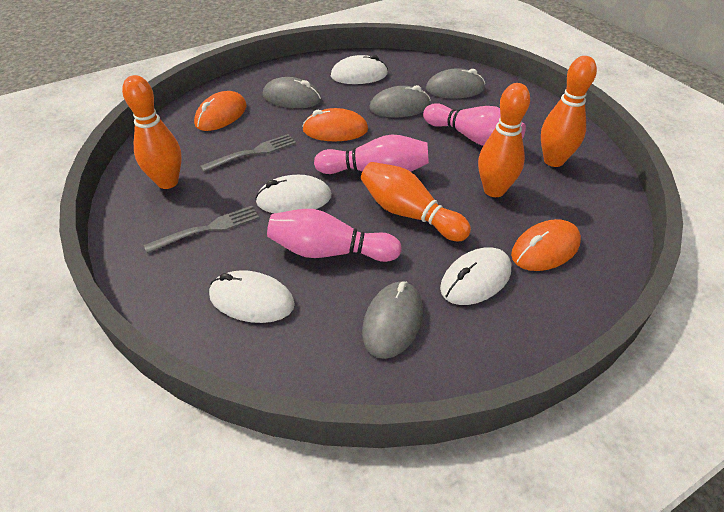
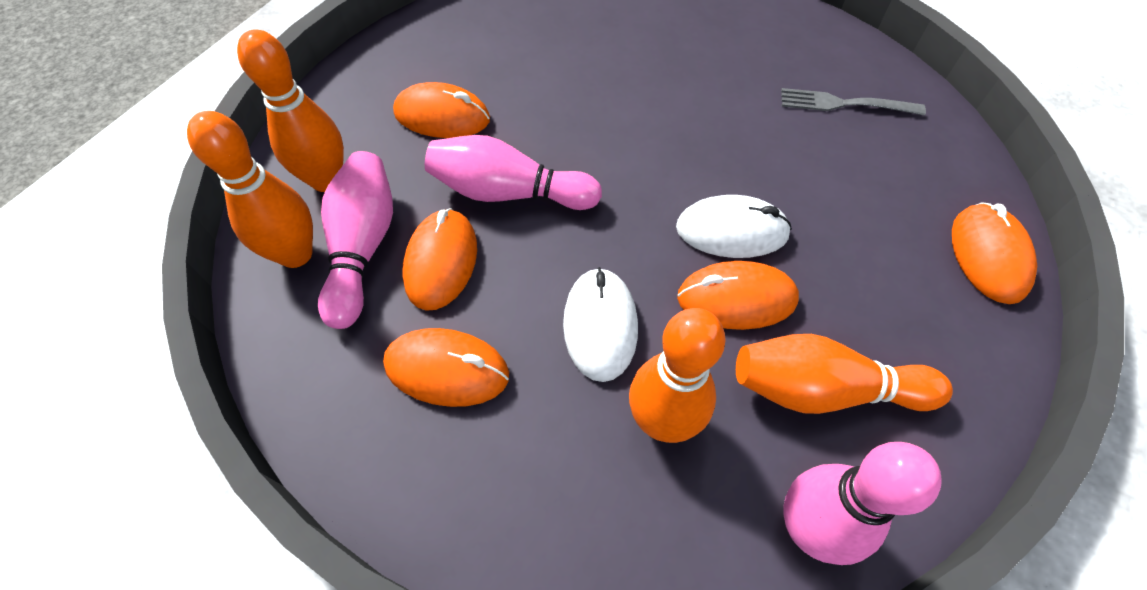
grey fork: 2 -> 1
grey mouse: 4 -> 0
orange mouse: 3 -> 5
white mouse: 4 -> 2

